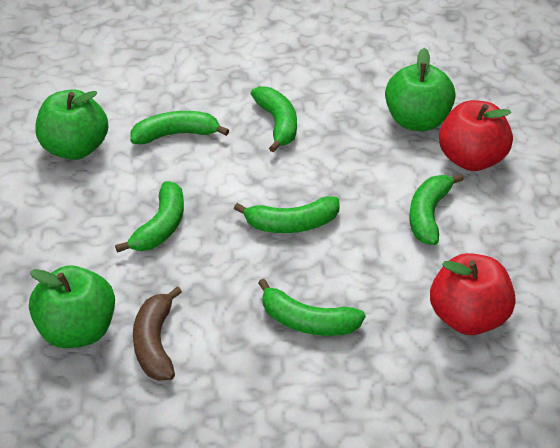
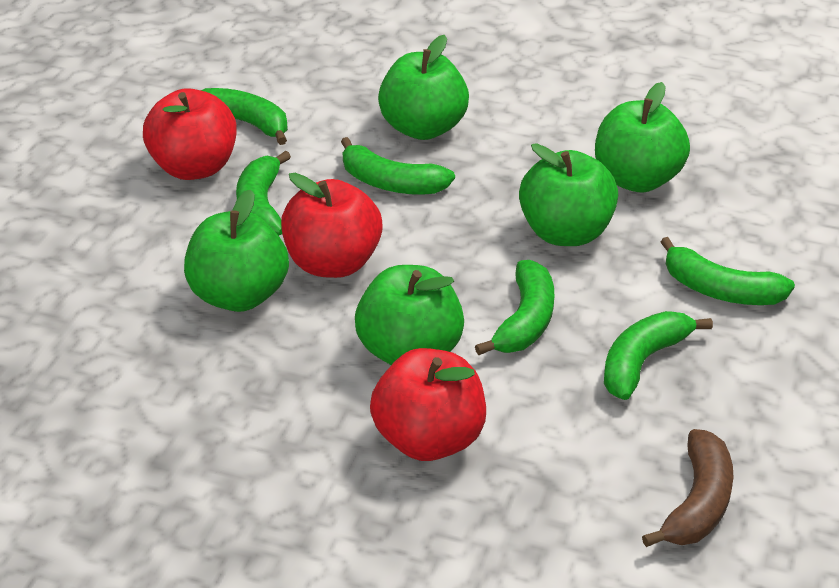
green apple: 3 -> 5
red apple: 2 -> 3

